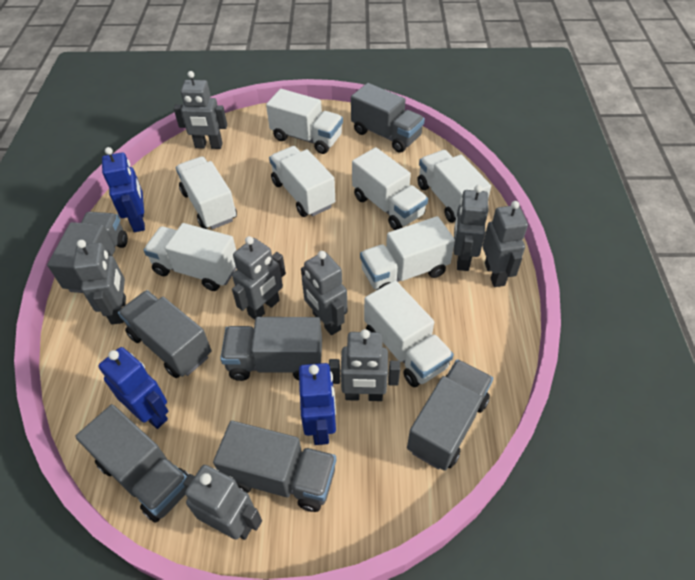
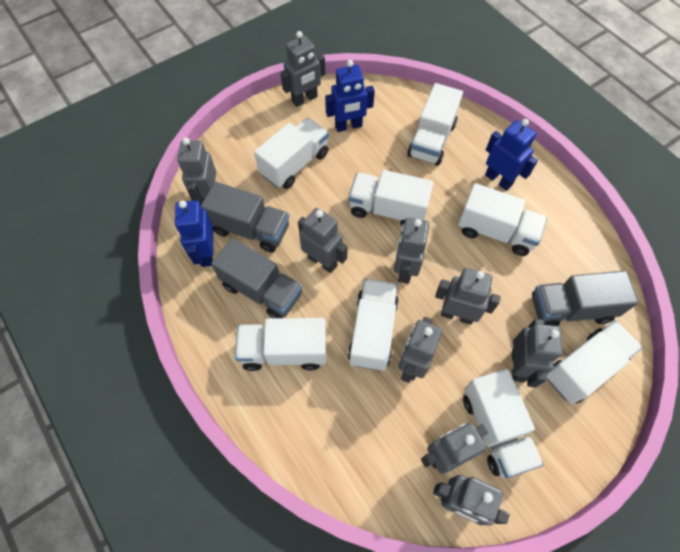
grey robot: 8 -> 9
grey truck: 7 -> 3

